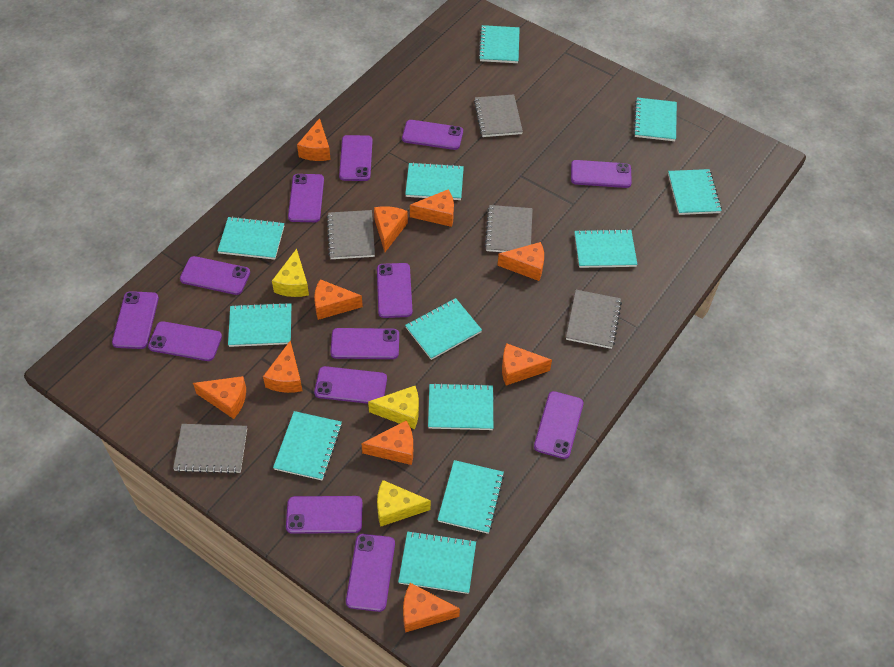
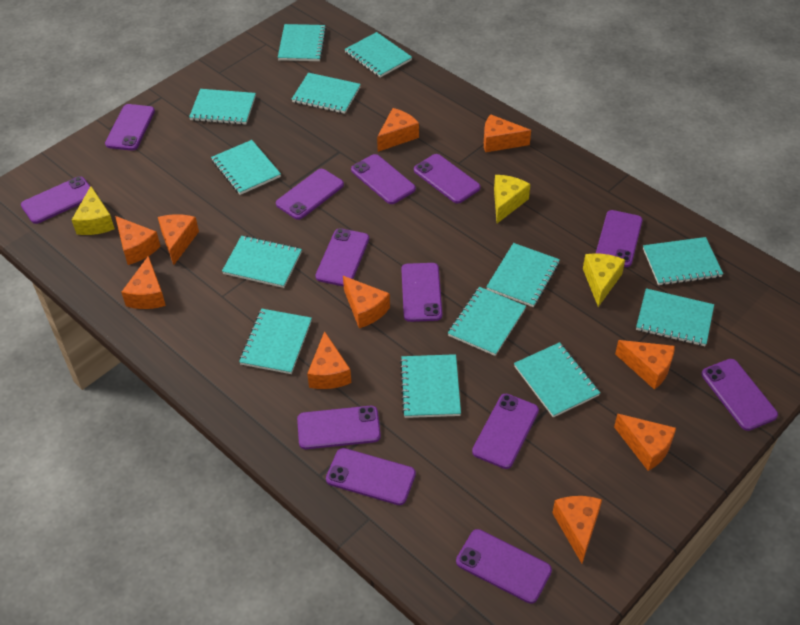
grey notebook: 5 -> 0
turquoise notebook: 12 -> 13

